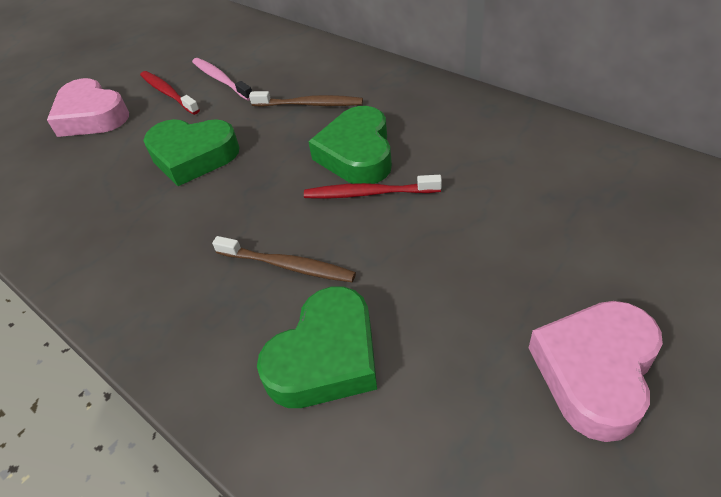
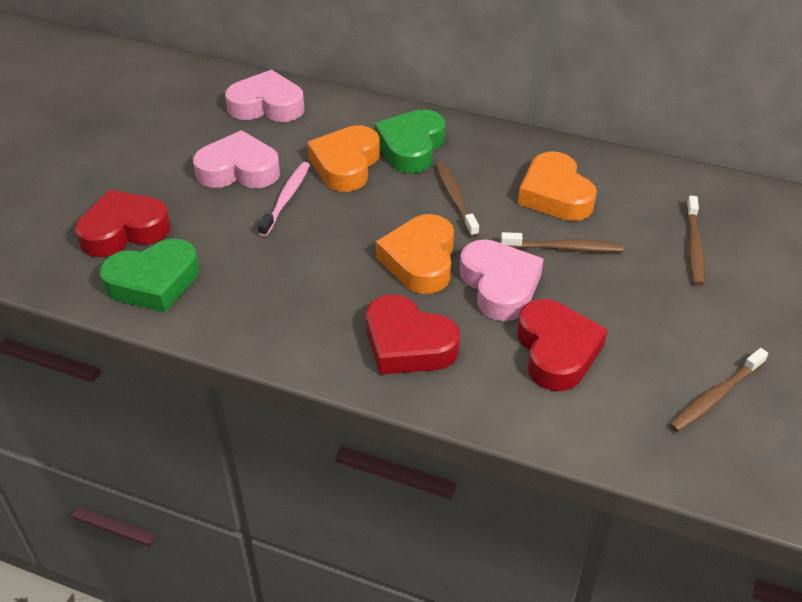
brown toothbrush: 2 -> 4
green heart: 3 -> 2
orange heart: 0 -> 3
pink heart: 2 -> 3
red heart: 0 -> 3
red toothbrush: 2 -> 0

